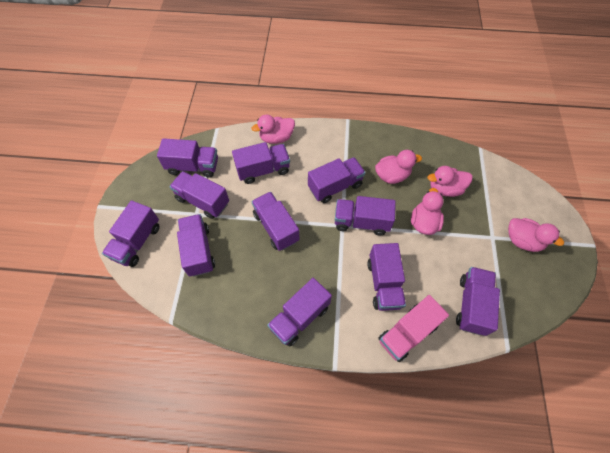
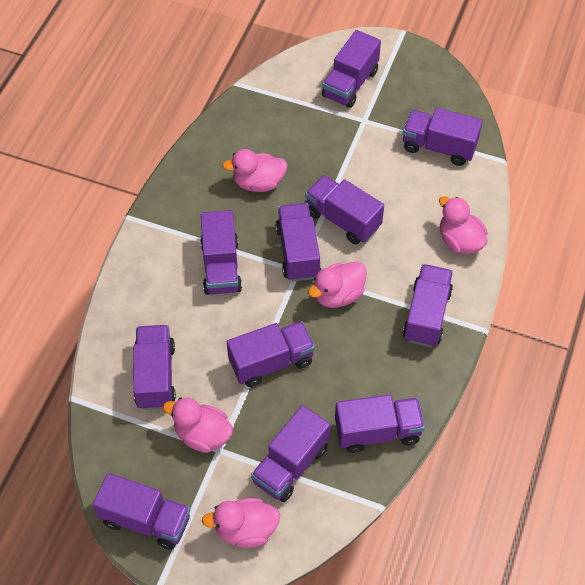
pink truck: 1 -> 0

